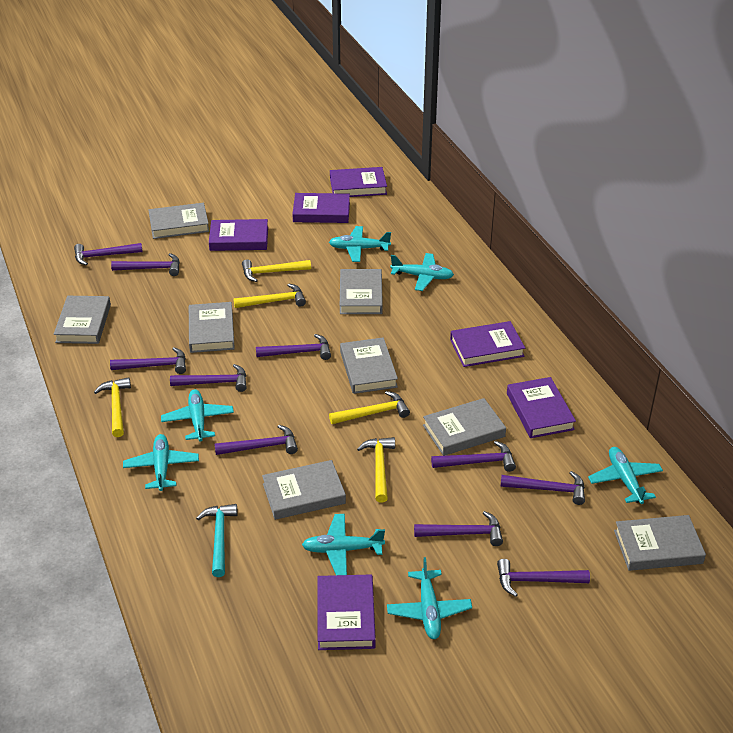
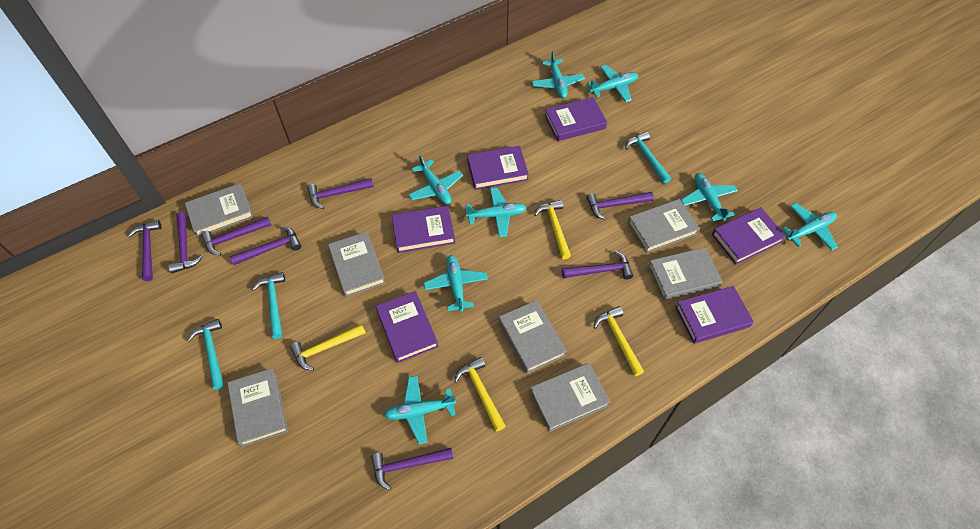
grey book: 8 -> 7
purple hammer: 10 -> 8
turquoise hammer: 1 -> 3
turquoise plane: 7 -> 8
yellow hammer: 5 -> 4

